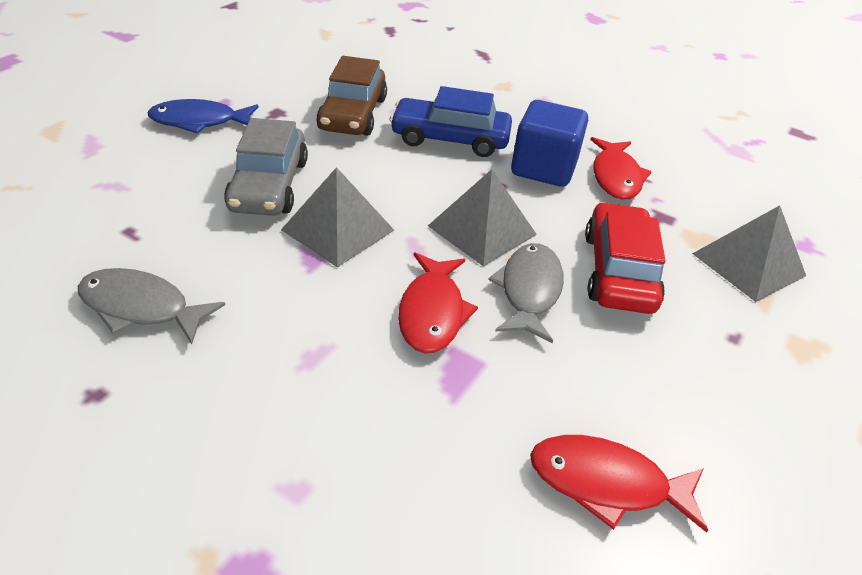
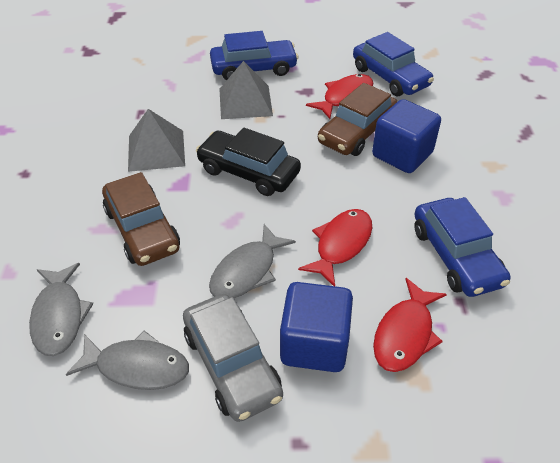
black car: 0 -> 1
blue car: 1 -> 3
blue cube: 1 -> 2
blue fish: 1 -> 0
brown car: 1 -> 2
grey fish: 2 -> 3
grey pyramid: 3 -> 2
red car: 1 -> 0

